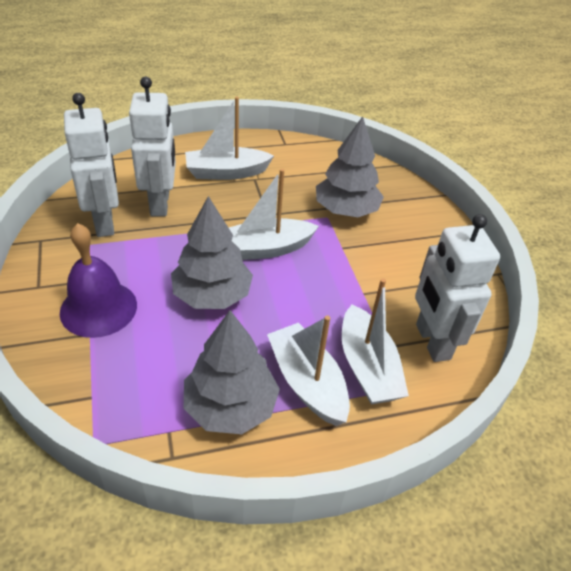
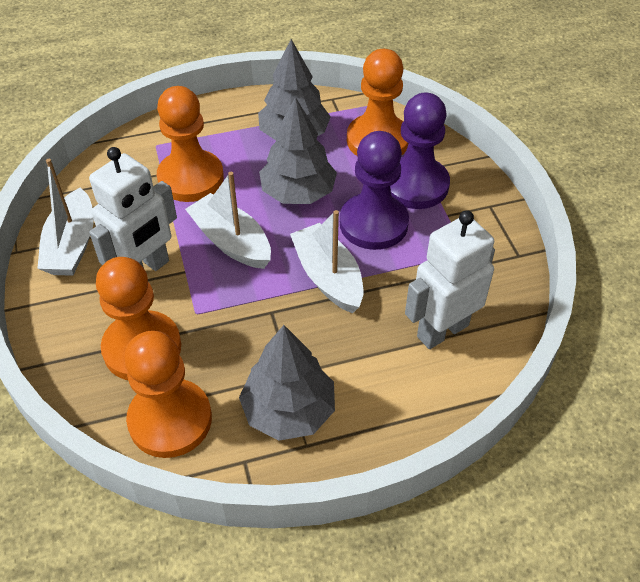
orange pawn: 0 -> 4
purple bell: 1 -> 0
purple pawn: 0 -> 2
white boat: 4 -> 3
white robot: 3 -> 2

